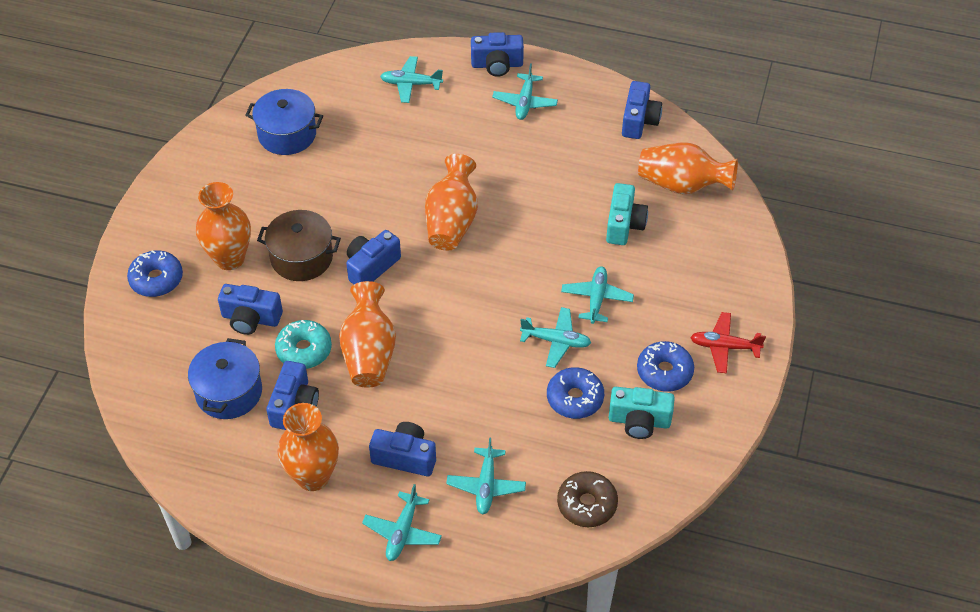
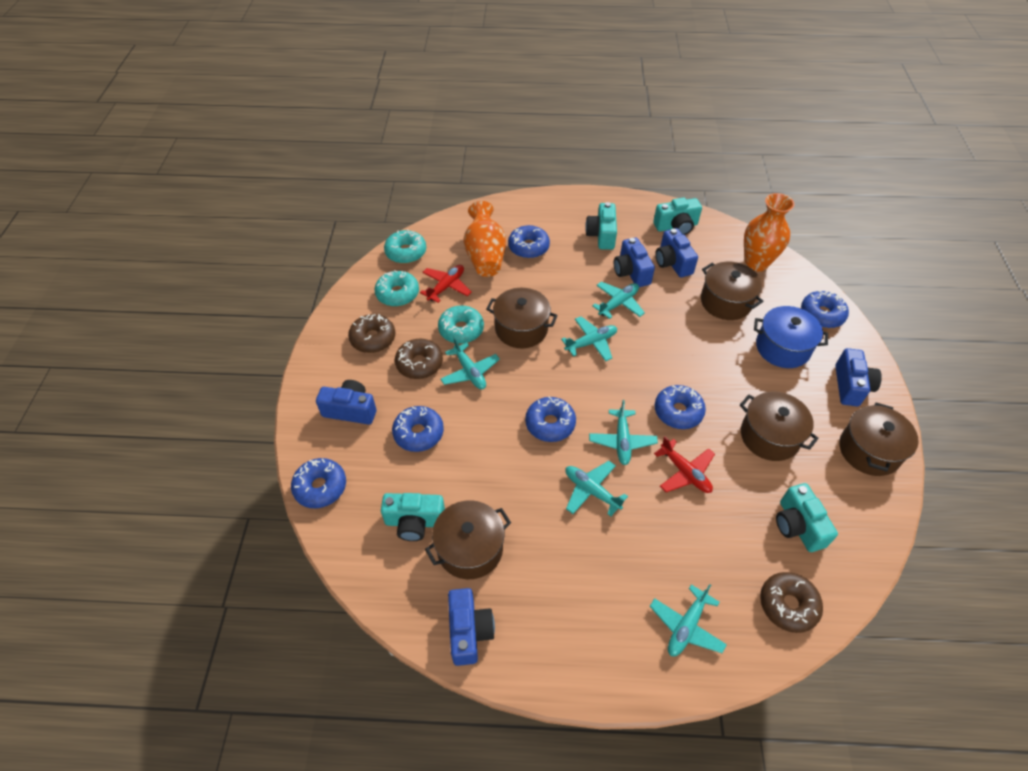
blue camera: 6 -> 5
blue donut: 3 -> 6
blue pot: 2 -> 1
brown donut: 1 -> 3
brown pot: 1 -> 5
orange vase: 5 -> 2
red plane: 1 -> 2
turquoise camera: 2 -> 4
turquoise donut: 1 -> 3

